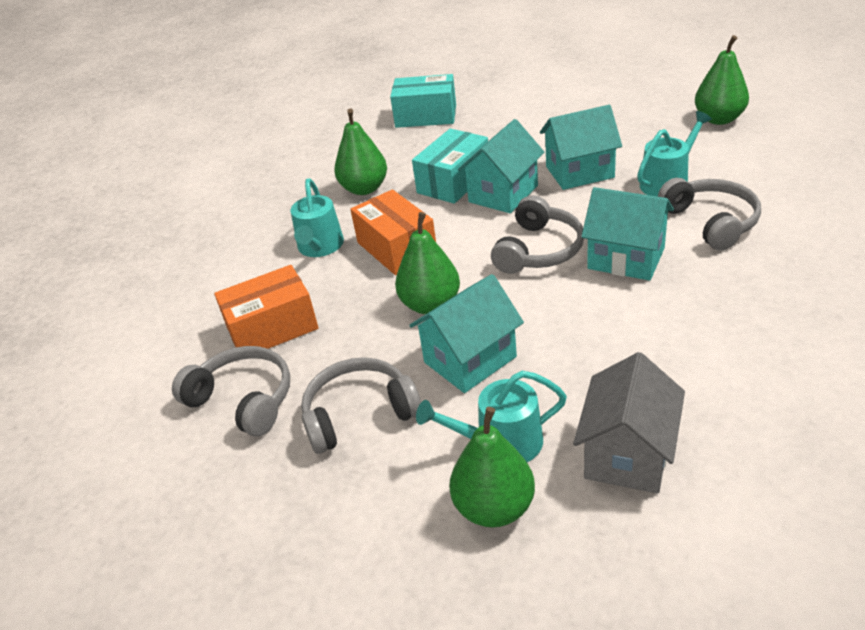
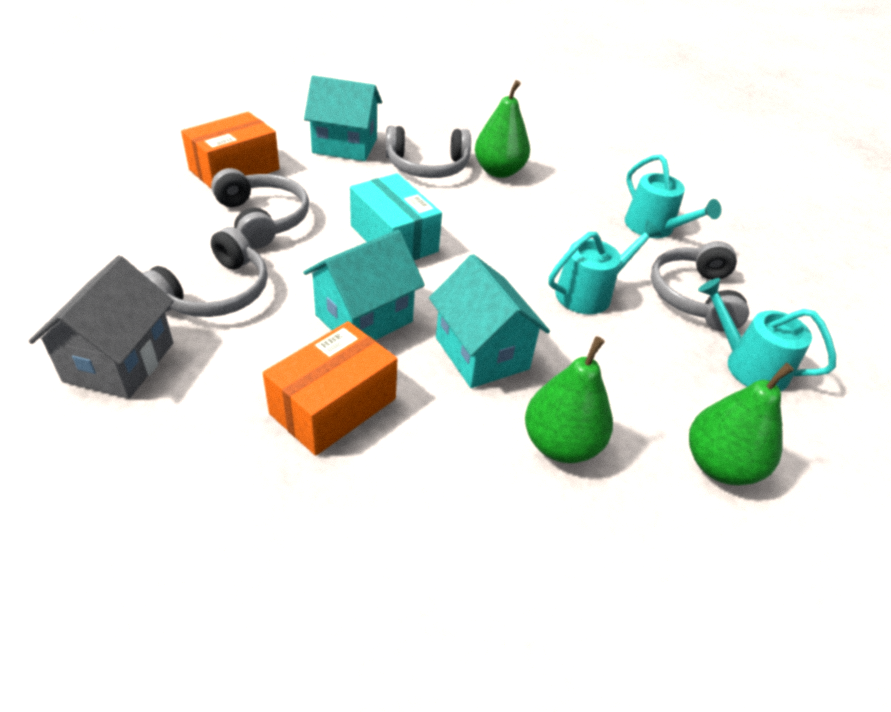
green pear: 4 -> 3
turquoise box: 2 -> 1
turquoise house: 4 -> 3

